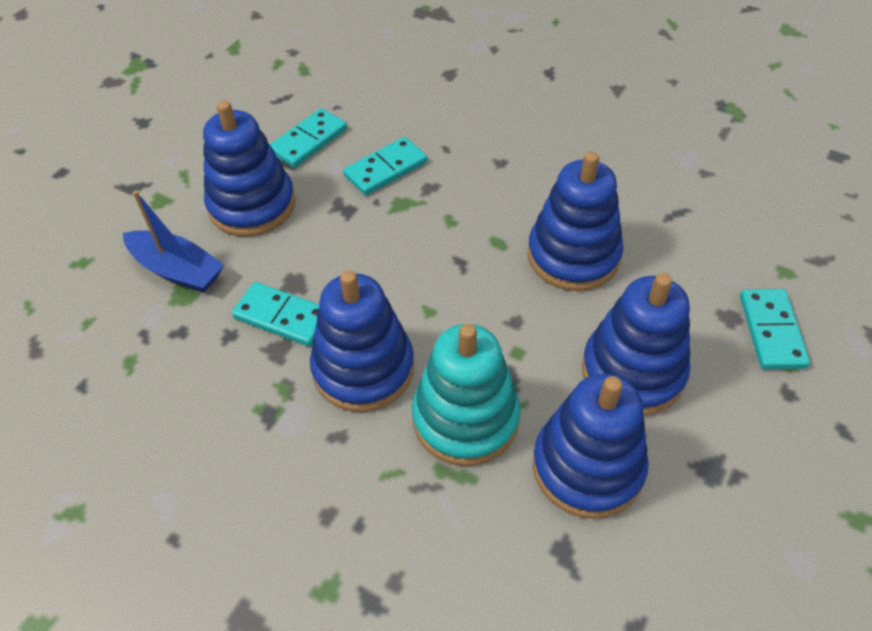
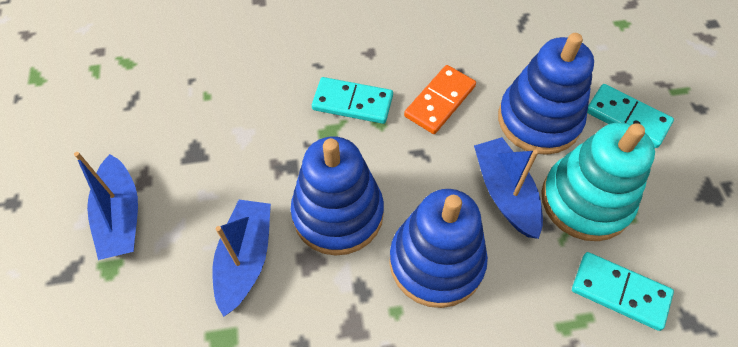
blue boat: 1 -> 3
blue stacking toy: 5 -> 3
orange domino: 0 -> 1
turquoise domino: 4 -> 3

